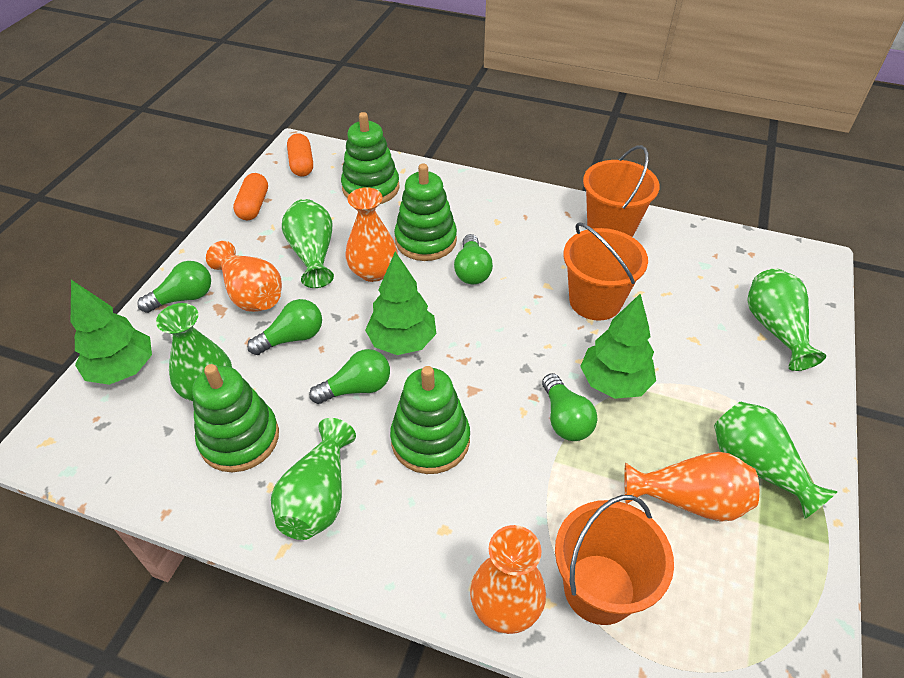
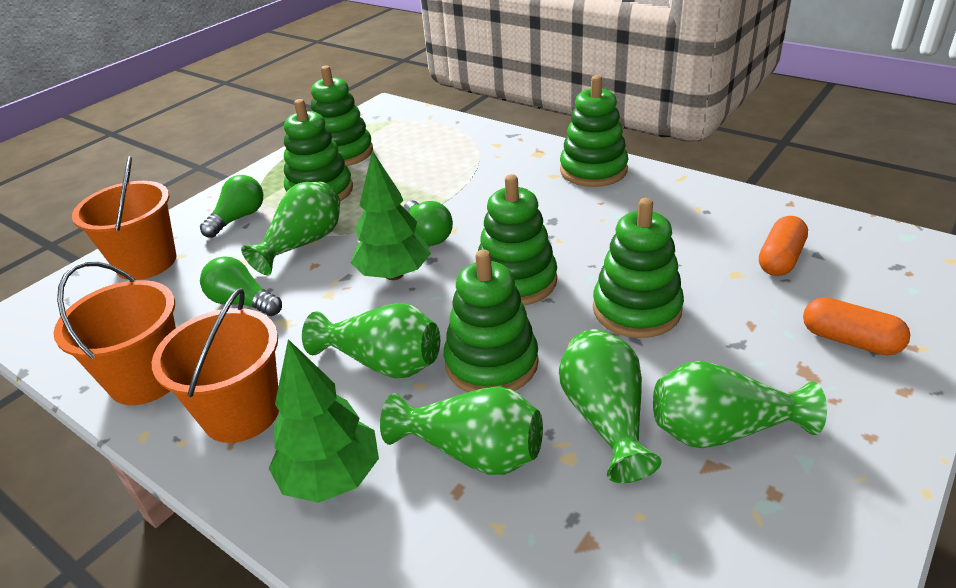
green light bulb: 5 -> 3
green stacking toy: 4 -> 6
green tree: 3 -> 2
orange vase: 4 -> 0

